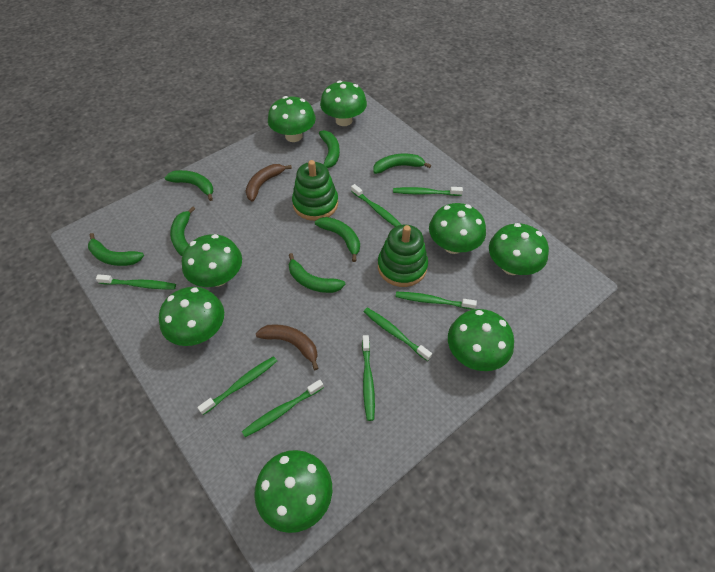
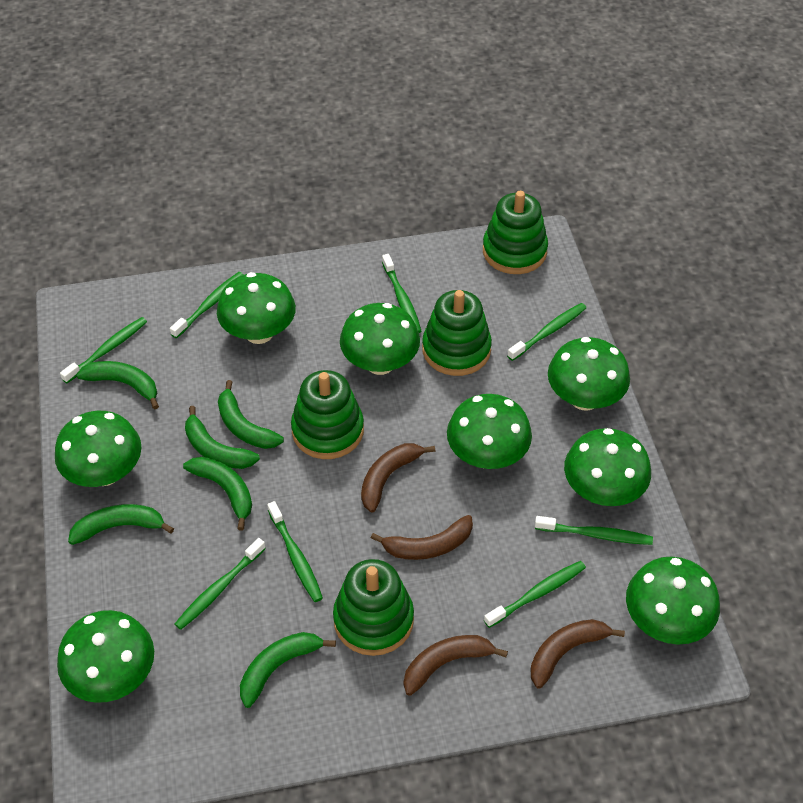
brown banana: 2 -> 4
green banana: 7 -> 6
green stacking toy: 2 -> 4

